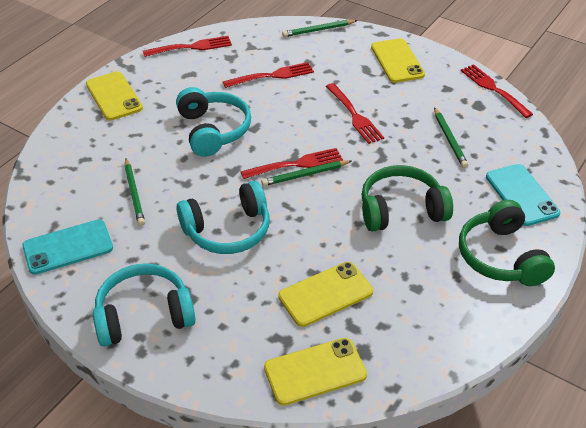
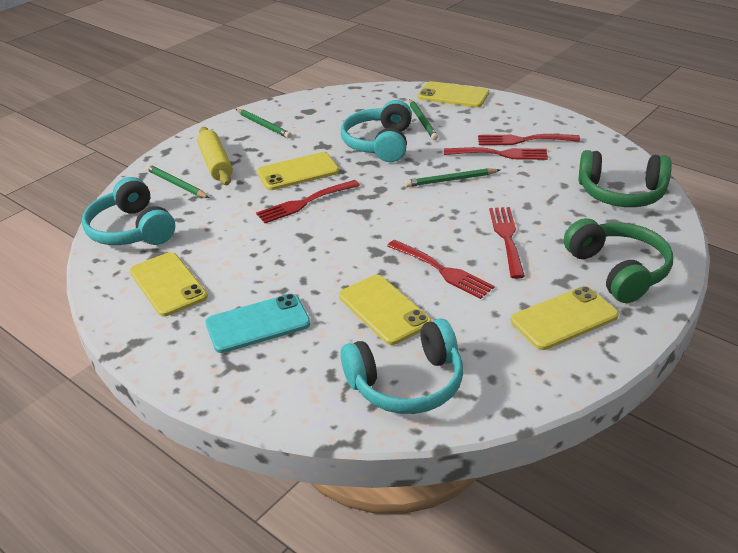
turquoise phone: 2 -> 1
yellow phone: 4 -> 5
yellow rolling pin: 0 -> 1

